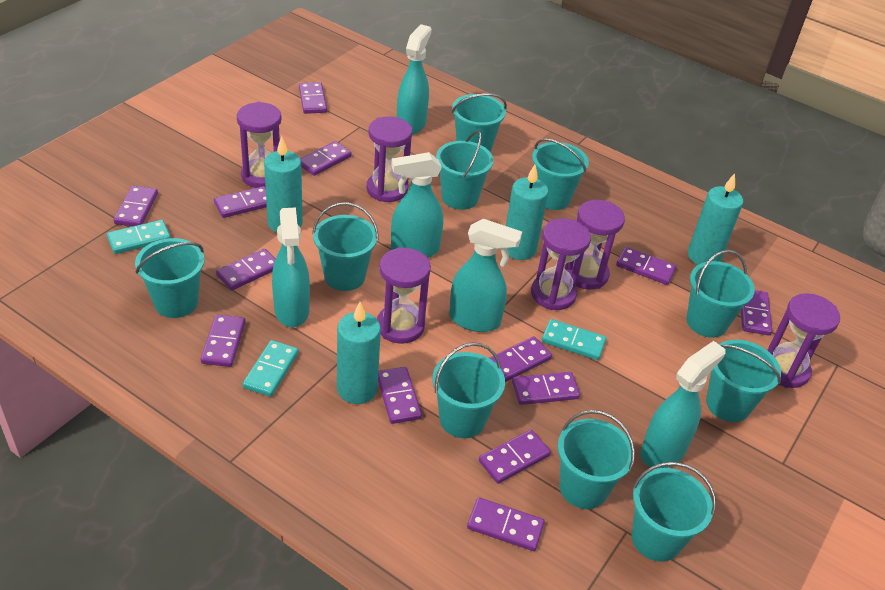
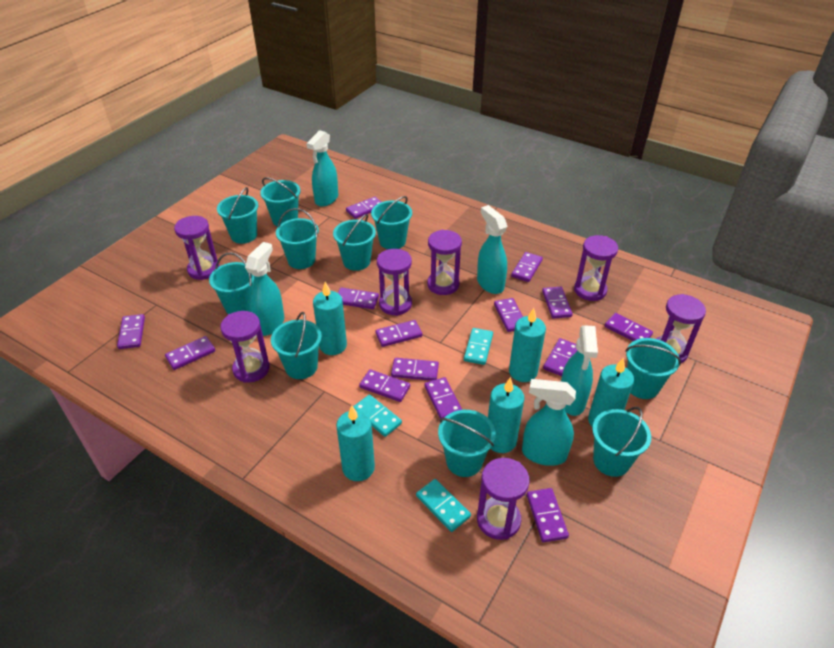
purple domino: 13 -> 14
purple hourglass: 6 -> 7
turquoise candle: 4 -> 5

